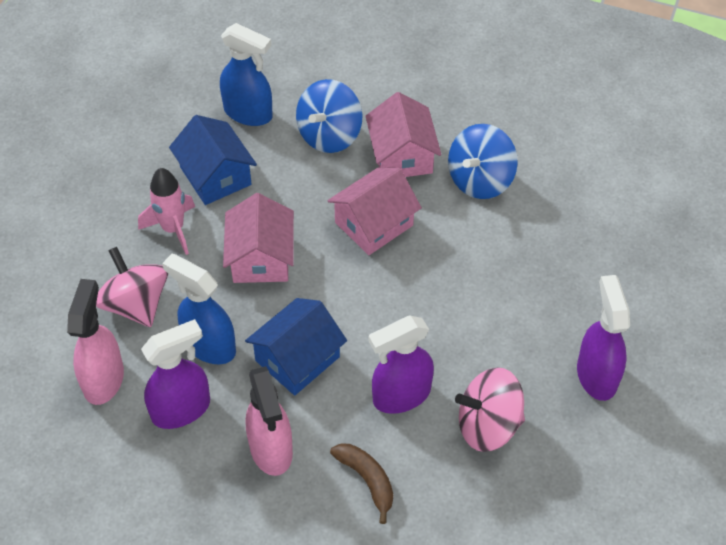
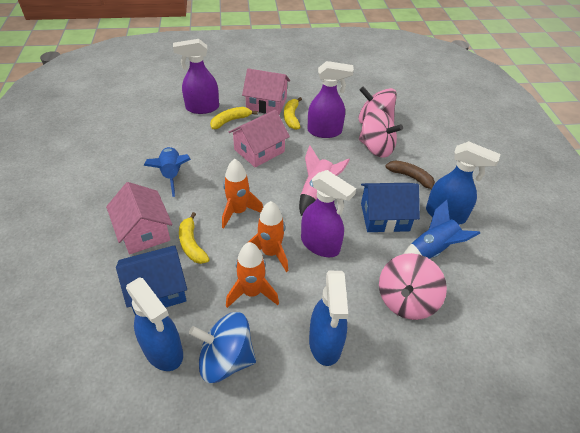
blue rocket: 0 -> 2
blue spinning top: 2 -> 1
blue spray bottle: 2 -> 3
orange rocket: 0 -> 3
pink spinning top: 2 -> 3
pink spray bottle: 2 -> 0
yellow banana: 0 -> 3

